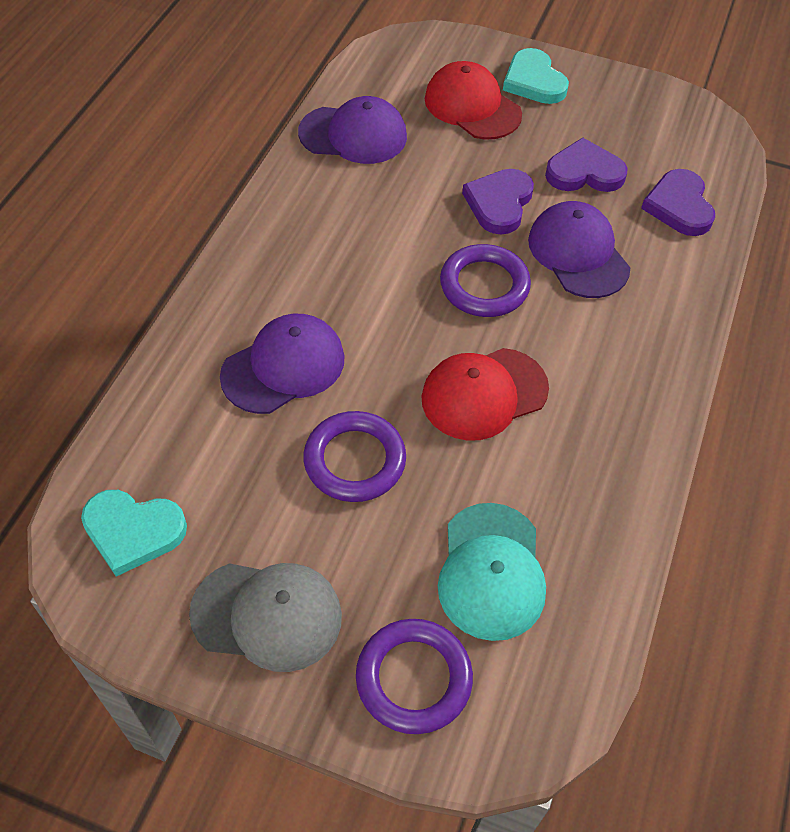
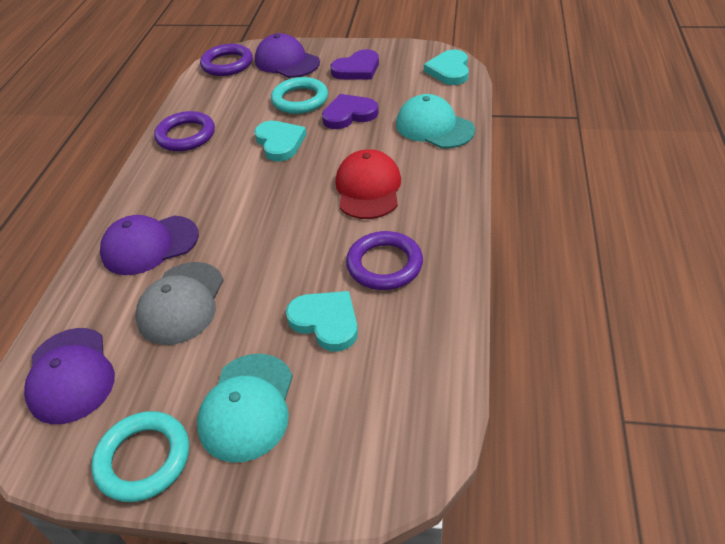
purple heart: 3 -> 2
red cap: 2 -> 1
turquoise cap: 1 -> 2
turquoise heart: 2 -> 3
turquoise ring: 0 -> 2

